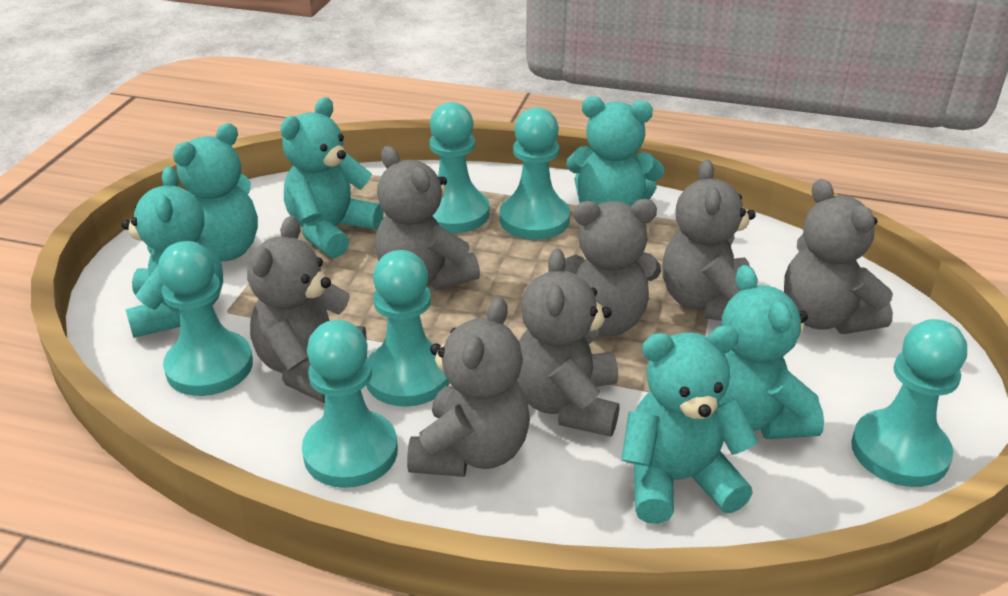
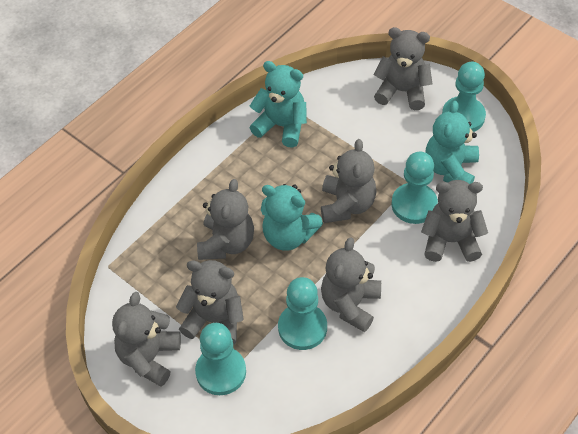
turquoise pawn: 6 -> 4
turquoise teddy bear: 6 -> 3

